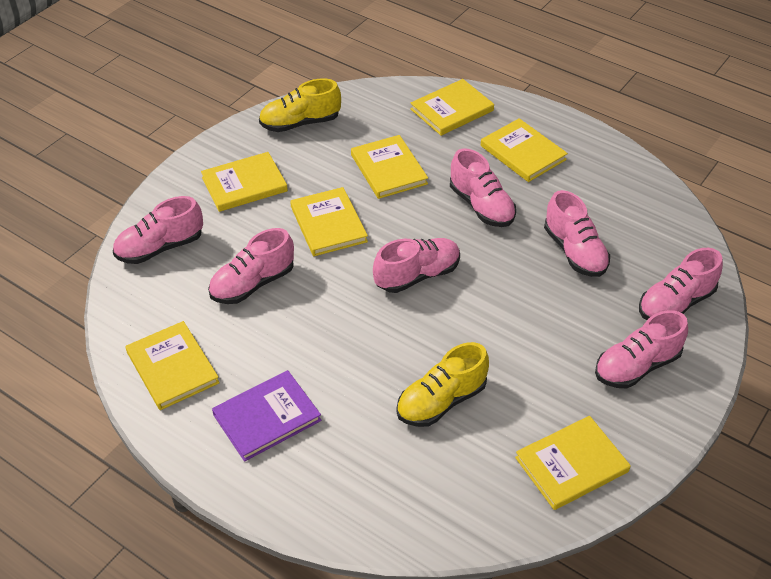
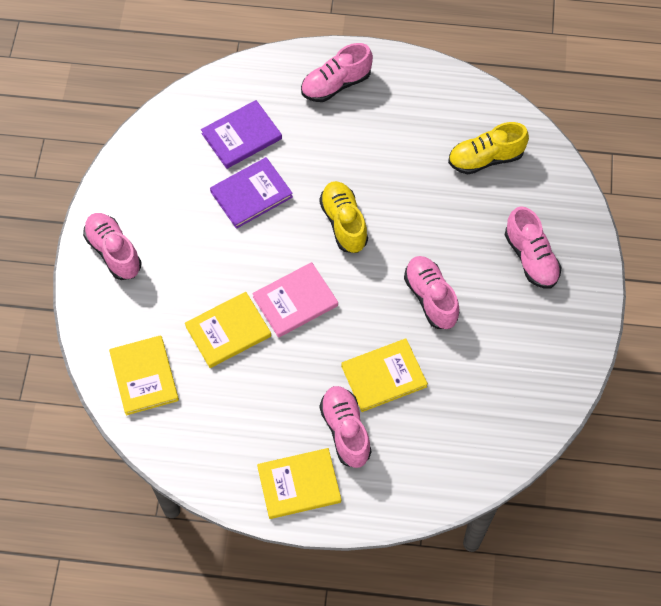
pink book: 0 -> 1
pink shoe: 7 -> 5
purple book: 1 -> 2
yellow book: 7 -> 4

